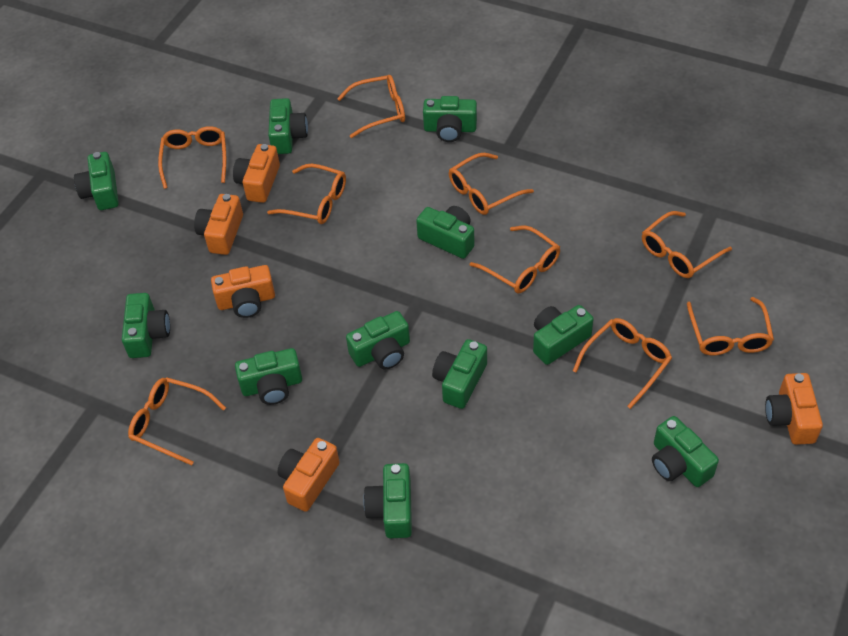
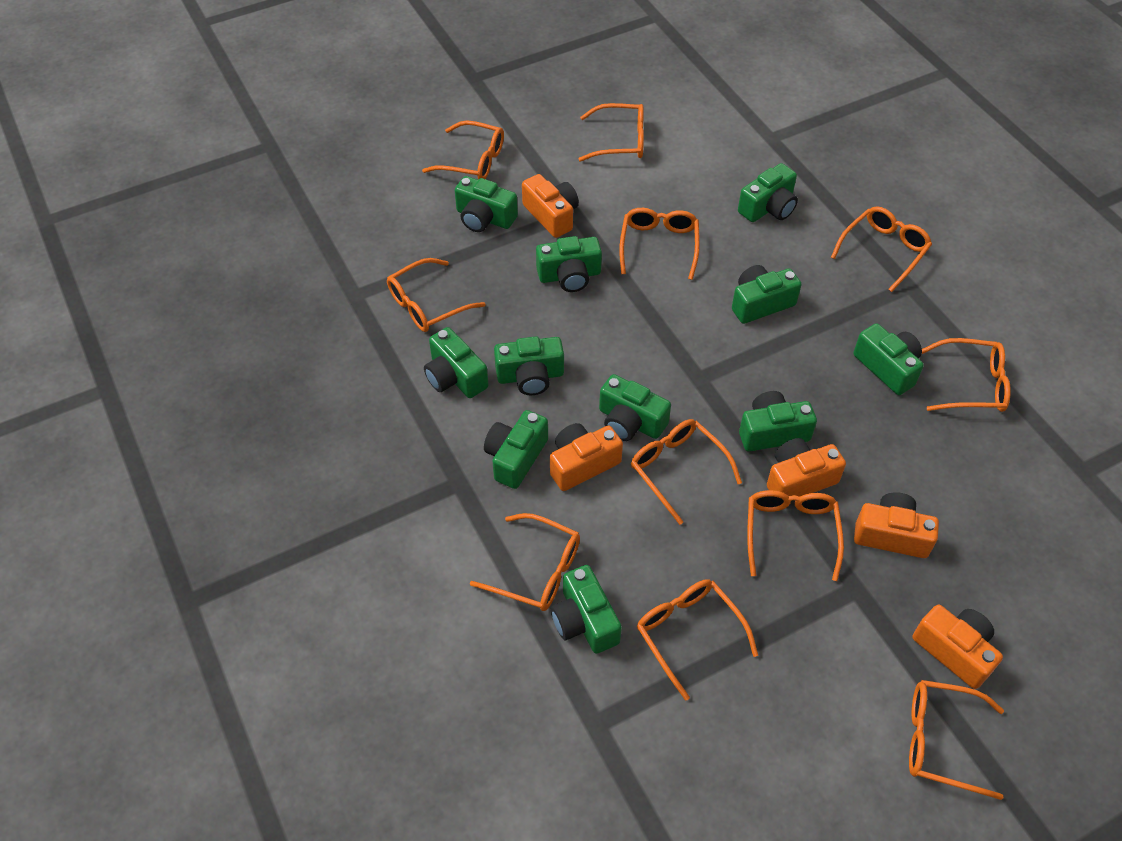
orange glasses: 9 -> 11

